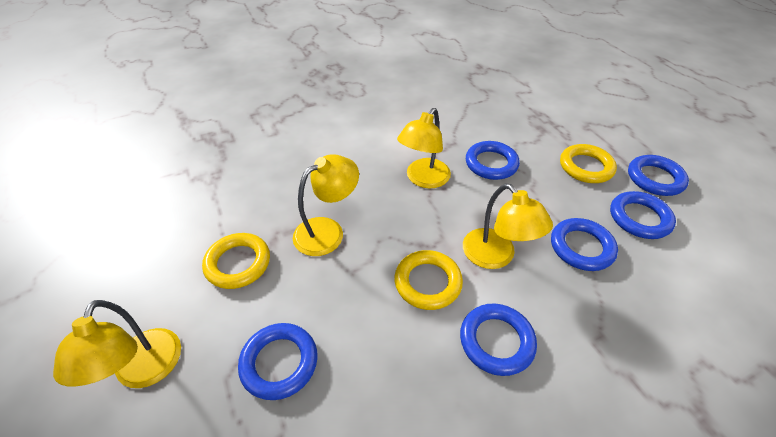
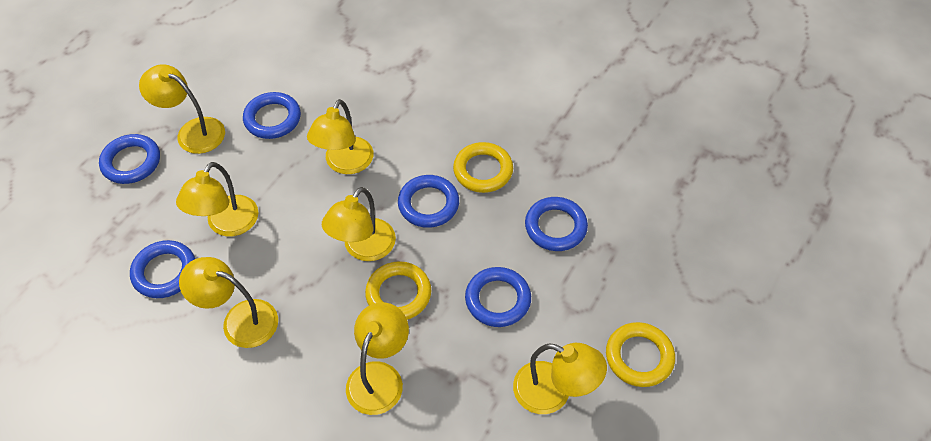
yellow lamp: 4 -> 7

